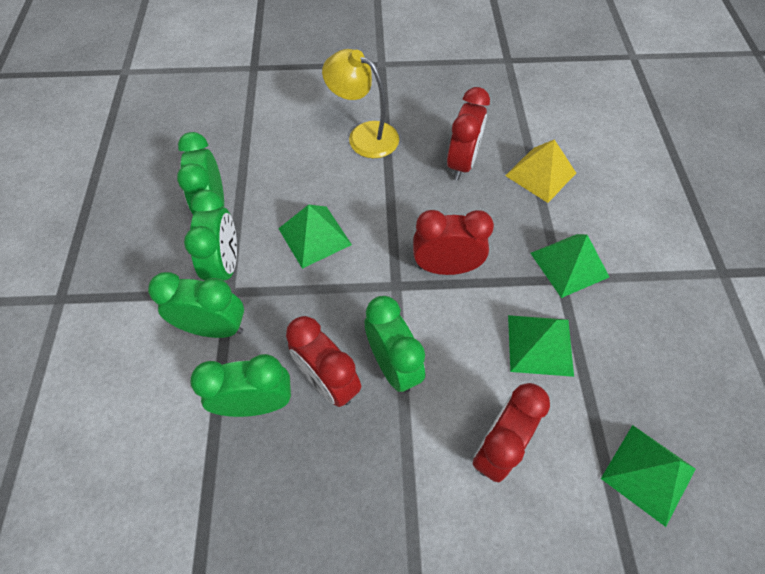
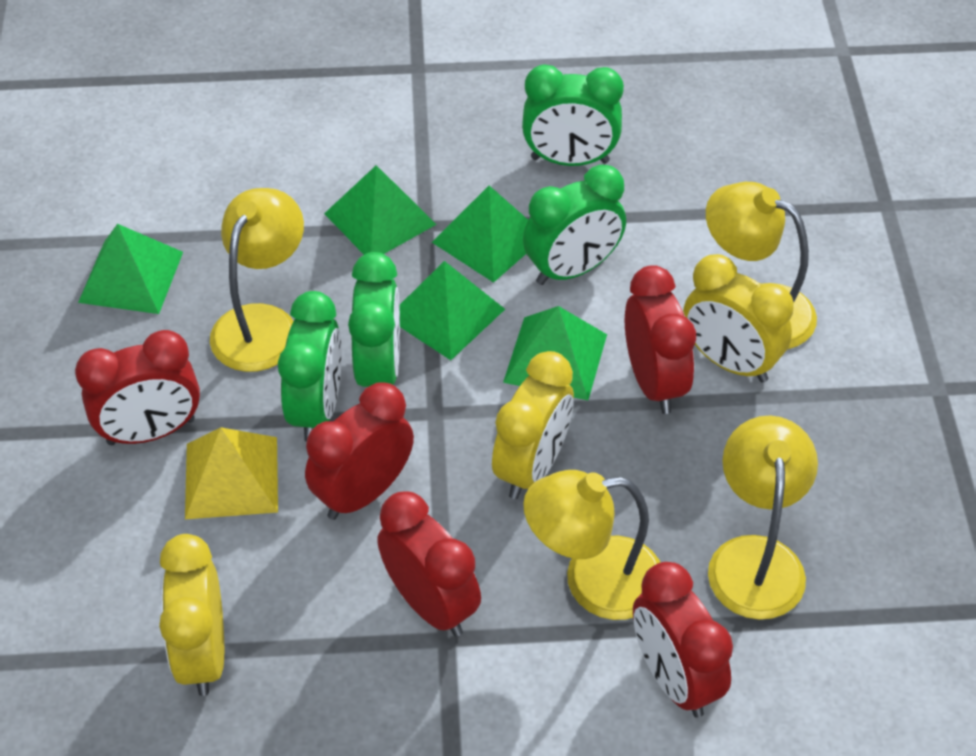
green clock: 5 -> 4
green pyramid: 4 -> 5
red clock: 4 -> 5
yellow clock: 0 -> 3
yellow lamp: 1 -> 4

